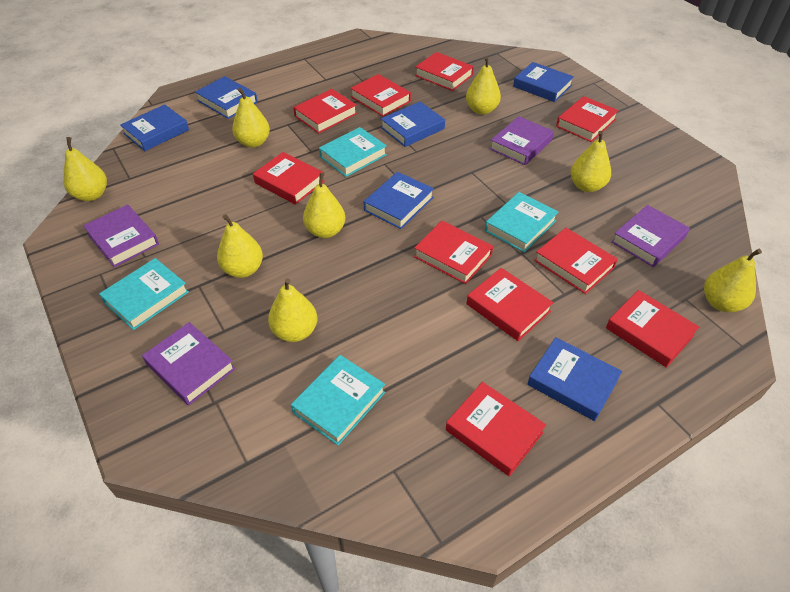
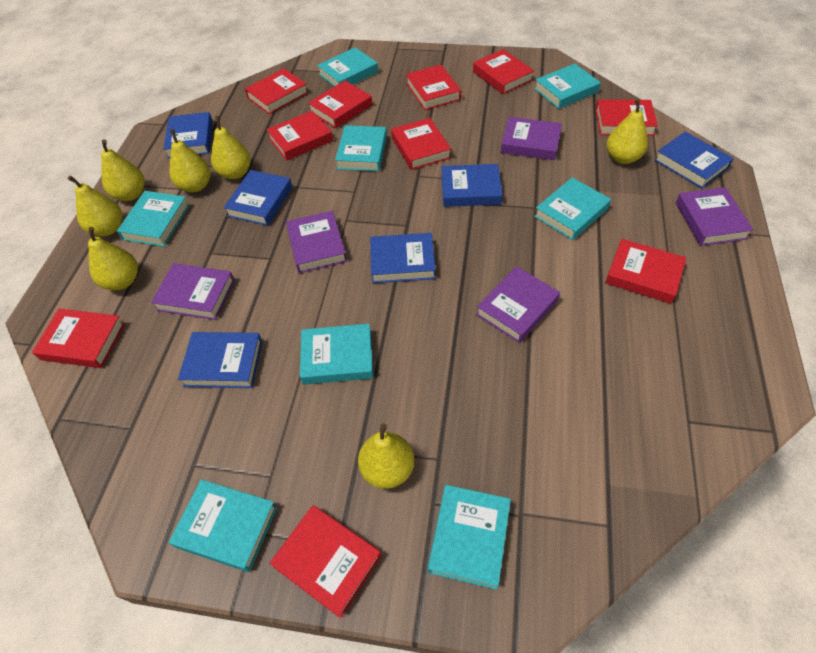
purple book: 4 -> 5
turquoise book: 4 -> 8
yellow pear: 8 -> 7

